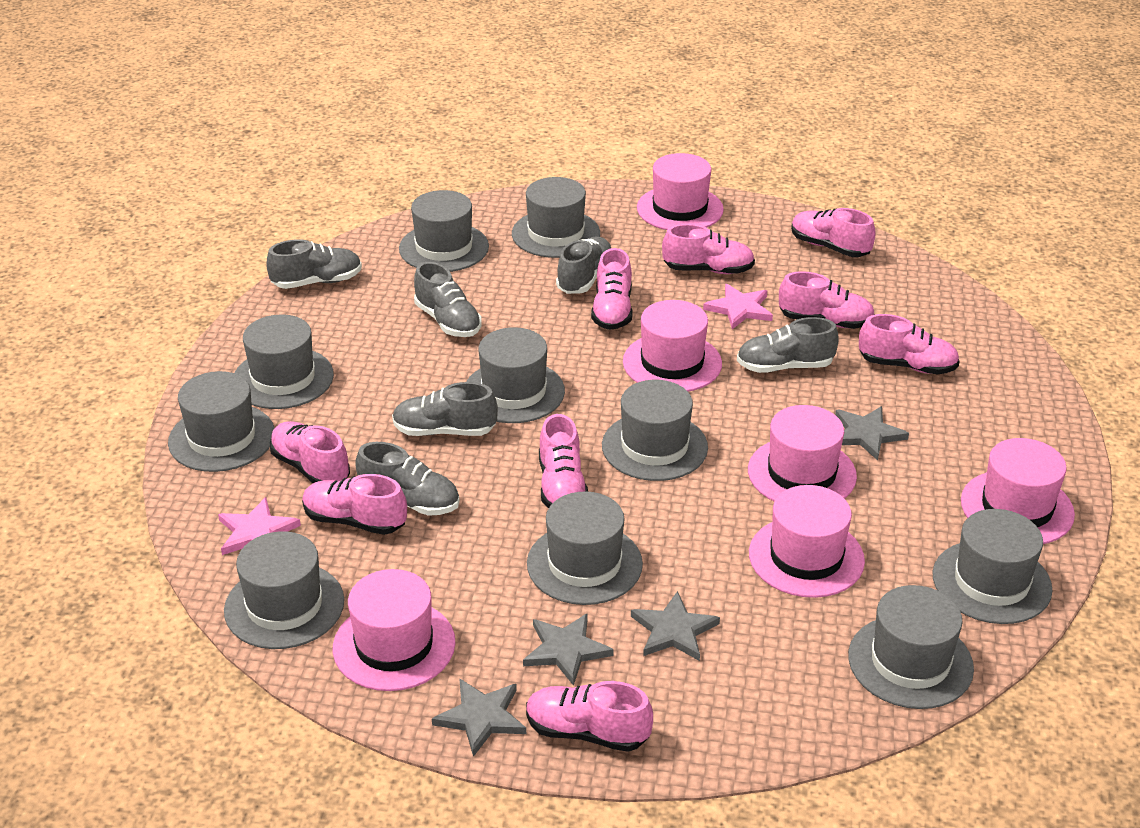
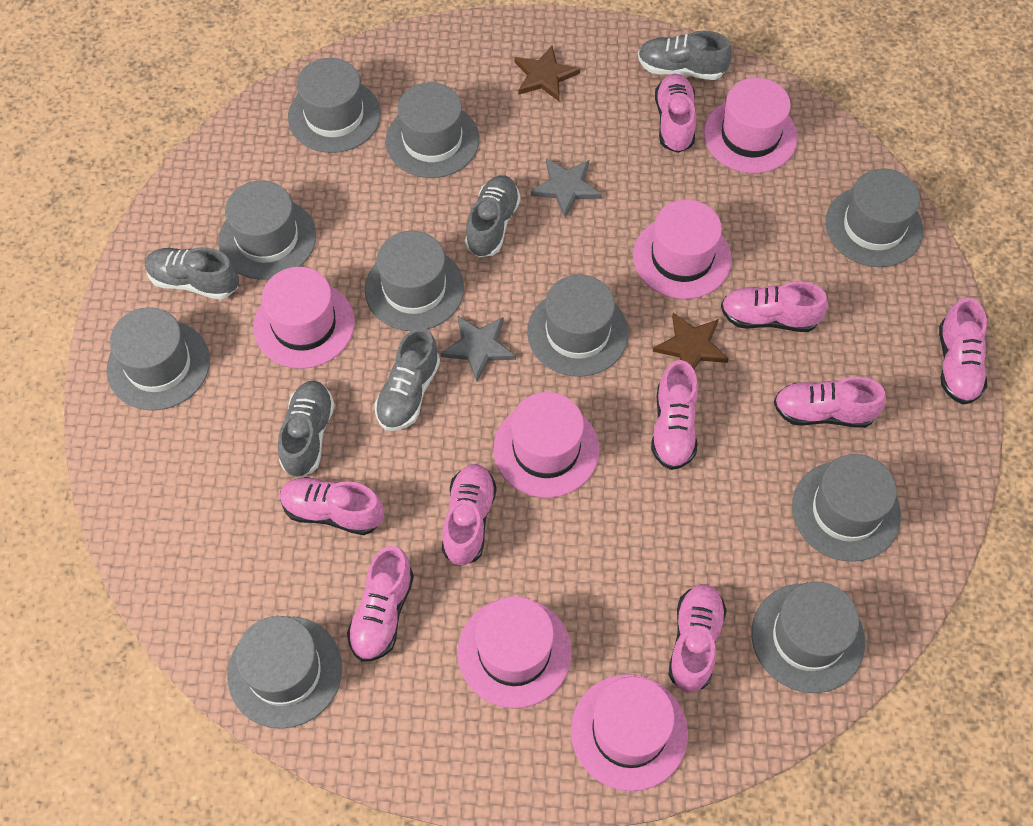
brown star: 0 -> 2
grey shoe: 6 -> 5
grey star: 4 -> 2
pink star: 2 -> 0

